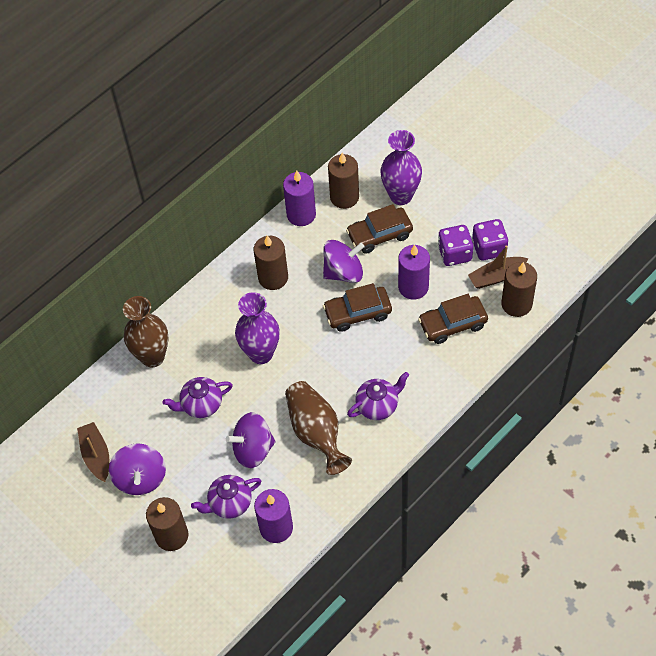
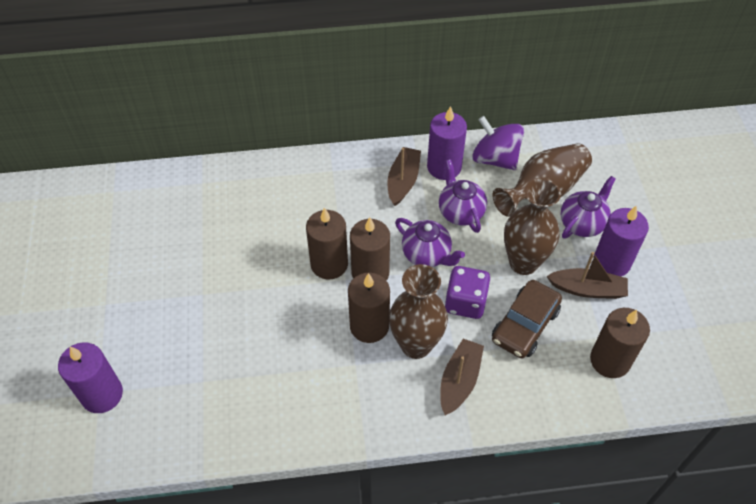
brown boat: 2 -> 3
brown car: 3 -> 1
brown vase: 2 -> 3
purple dice: 2 -> 1
purple spinning top: 3 -> 1
purple vase: 2 -> 0

